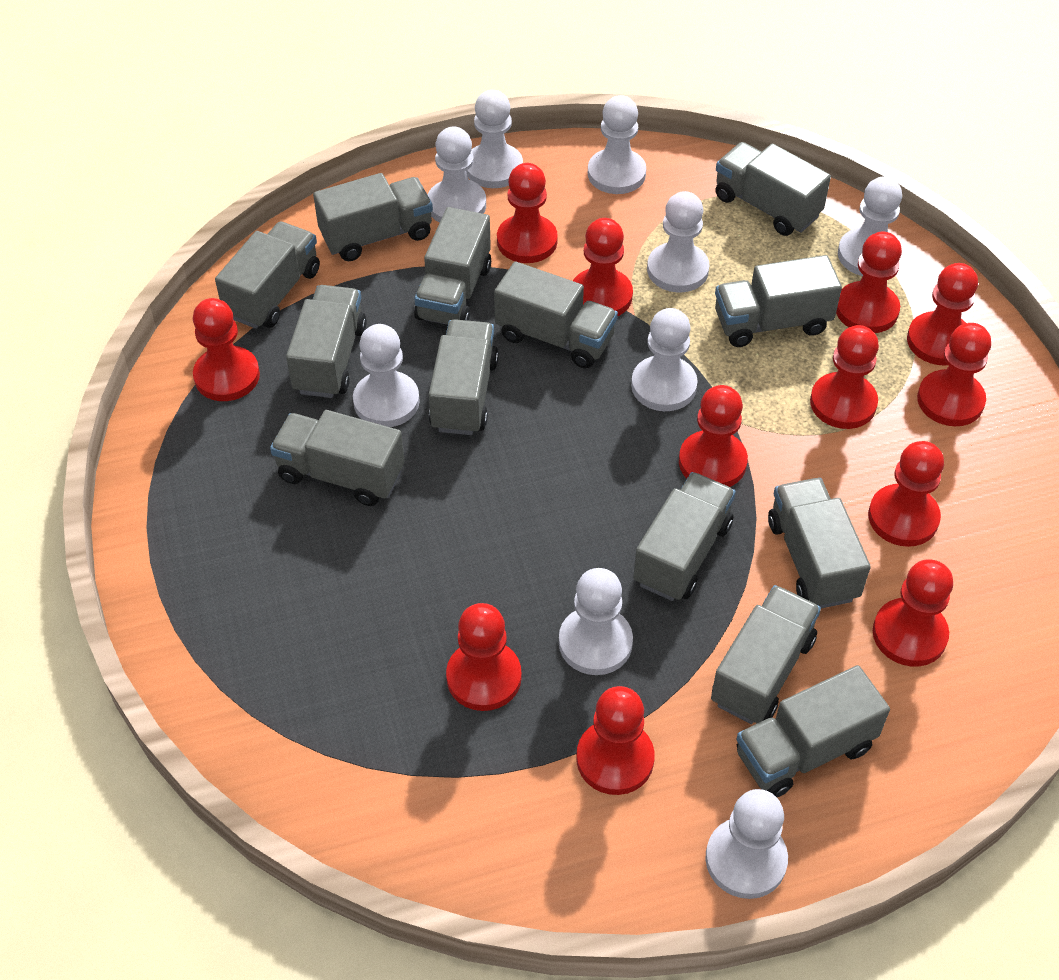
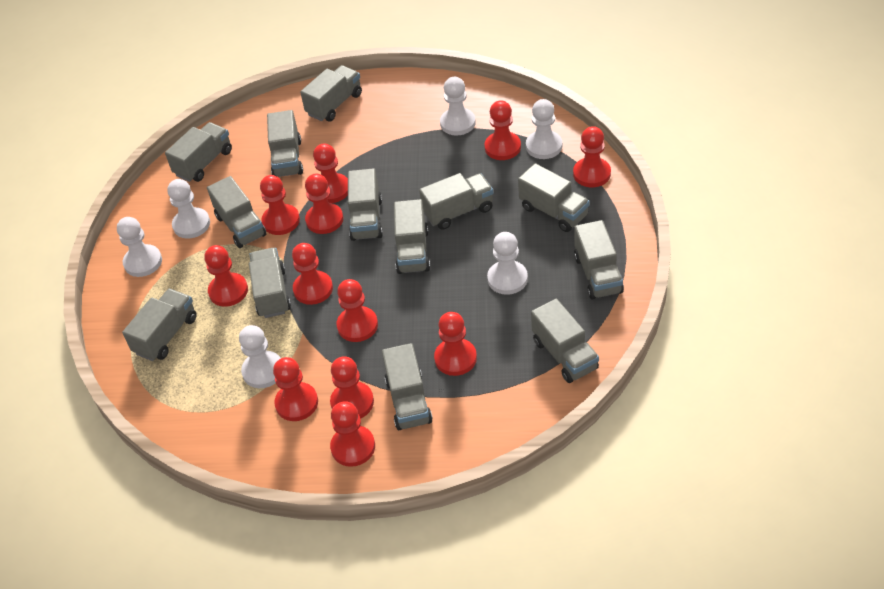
white pawn: 9 -> 6

